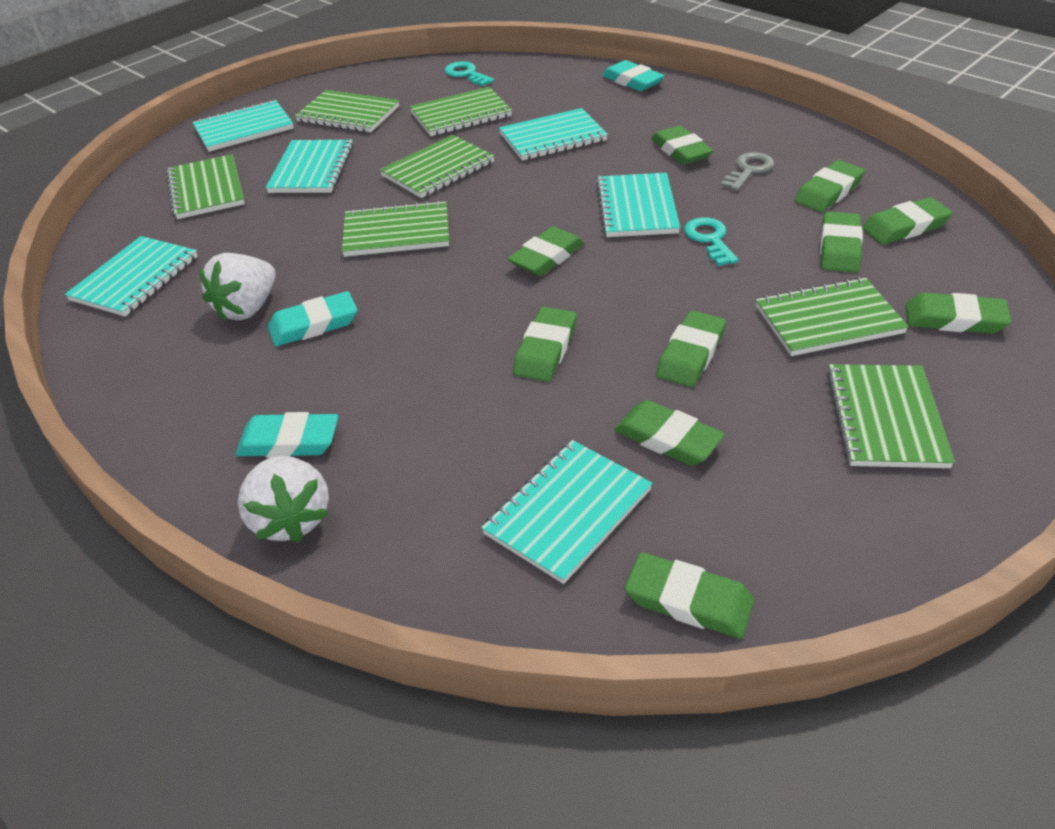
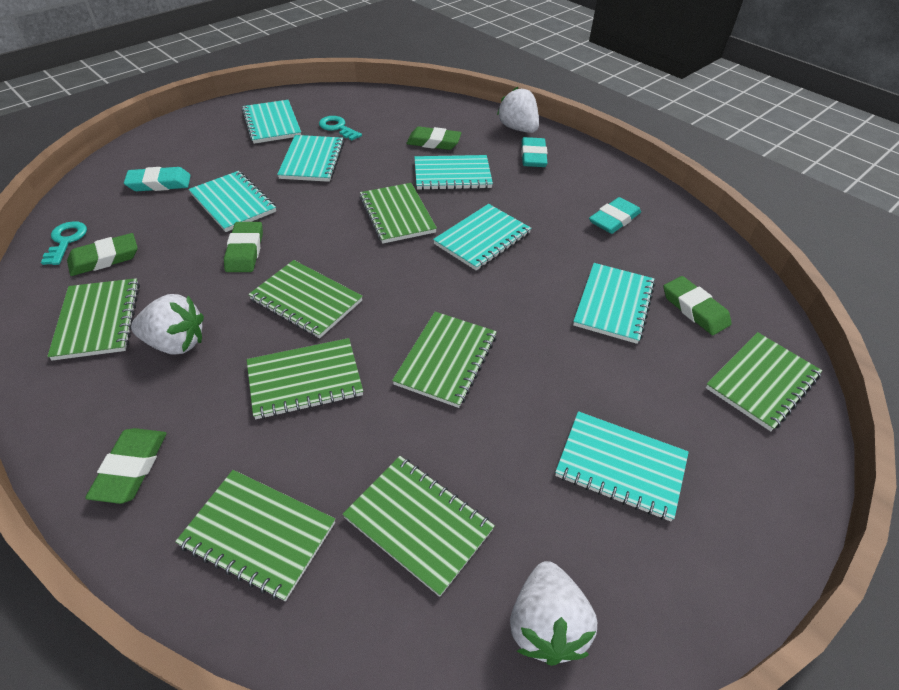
green eraser: 10 -> 5
green notebook: 7 -> 8
grey key: 1 -> 0
turquoise notebook: 6 -> 7
white strawberry: 2 -> 3

